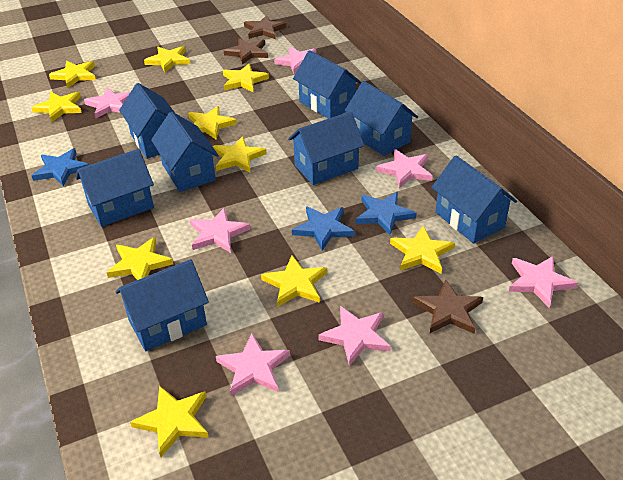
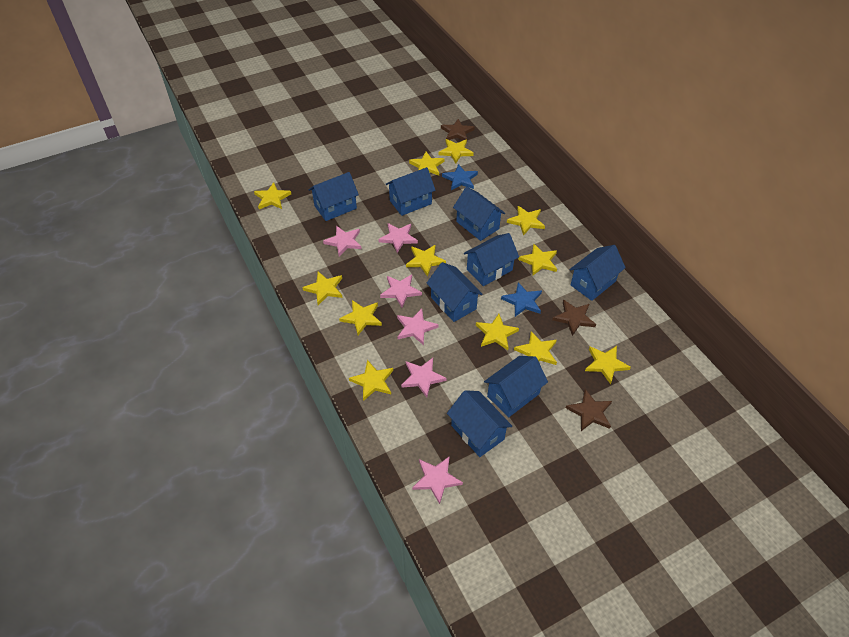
blue star: 3 -> 2
pink star: 7 -> 6
yellow star: 10 -> 12

